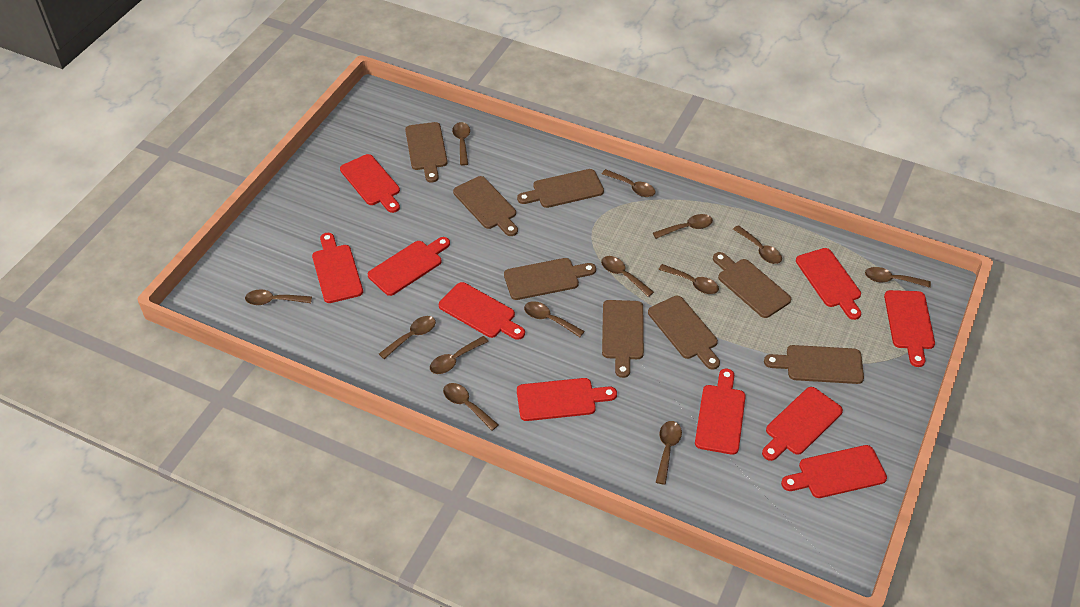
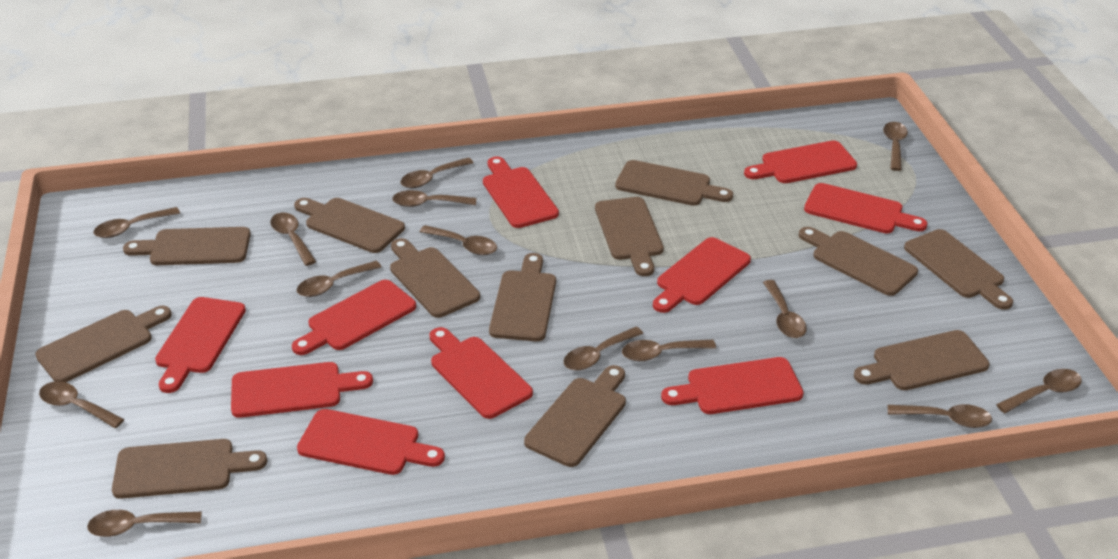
brown cutting board: 8 -> 12
brown spoon: 13 -> 14

